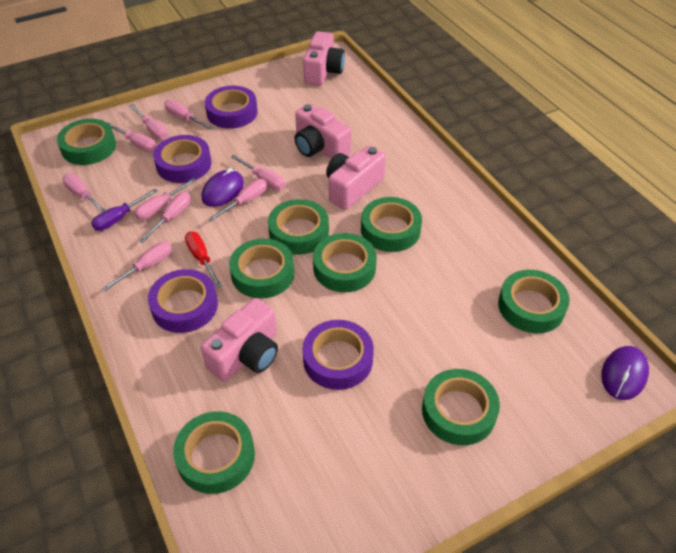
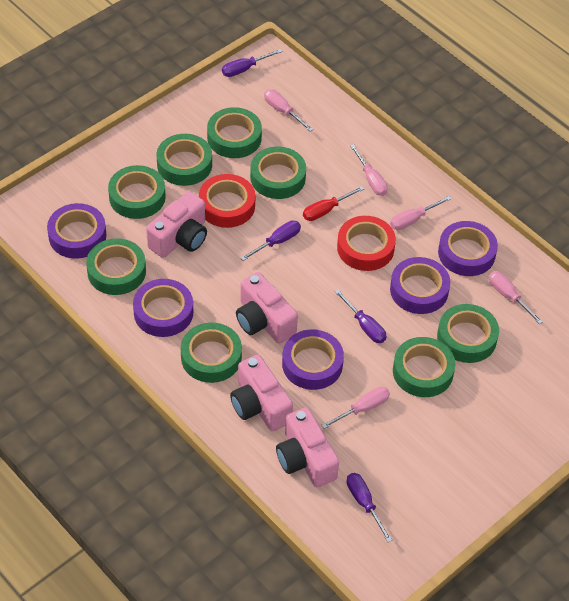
pink screwdriver: 9 -> 5
purple mouse: 2 -> 0
purple screwdriver: 1 -> 4
purple tape: 4 -> 5
red tape: 0 -> 2

